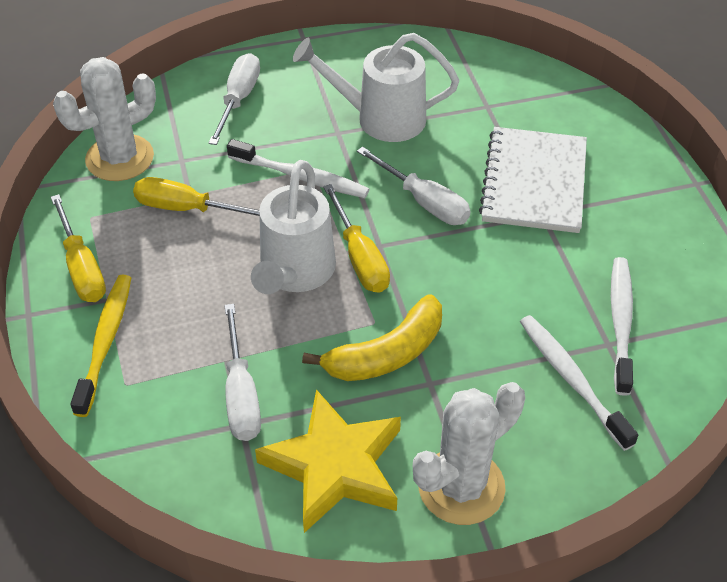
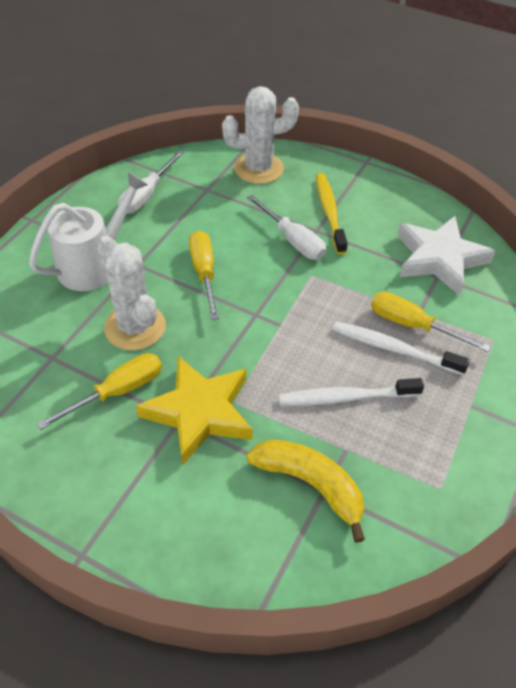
white notebook: 1 -> 0
white screwdriver: 3 -> 2
white star: 0 -> 1
white toothbrush: 3 -> 2
white watering can: 2 -> 1

